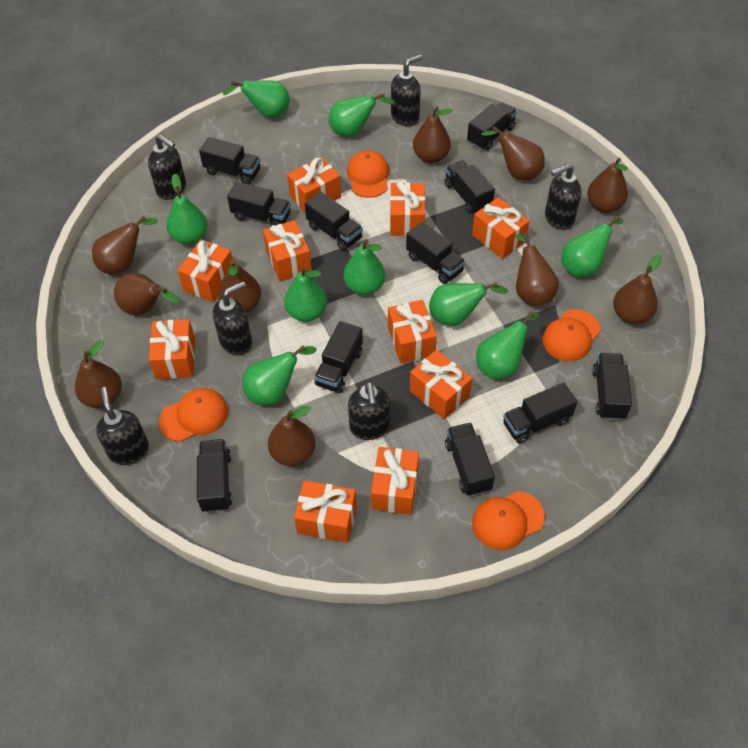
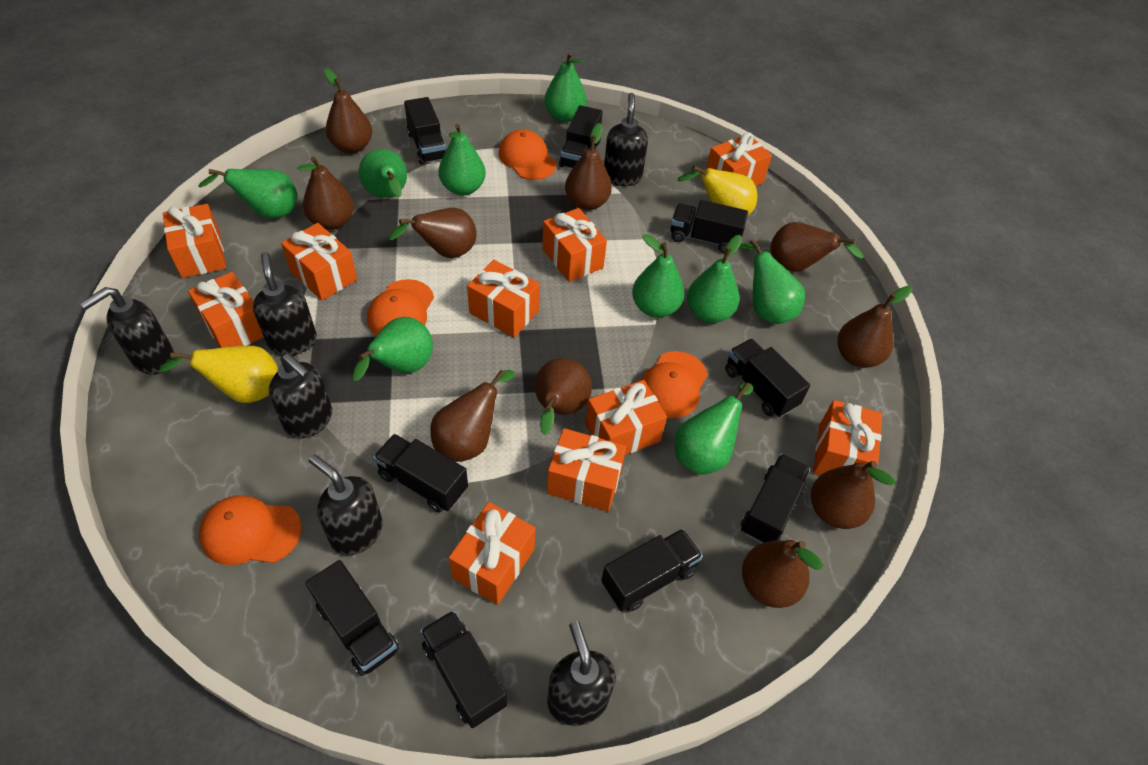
black truck: 11 -> 9
yellow pear: 0 -> 2

